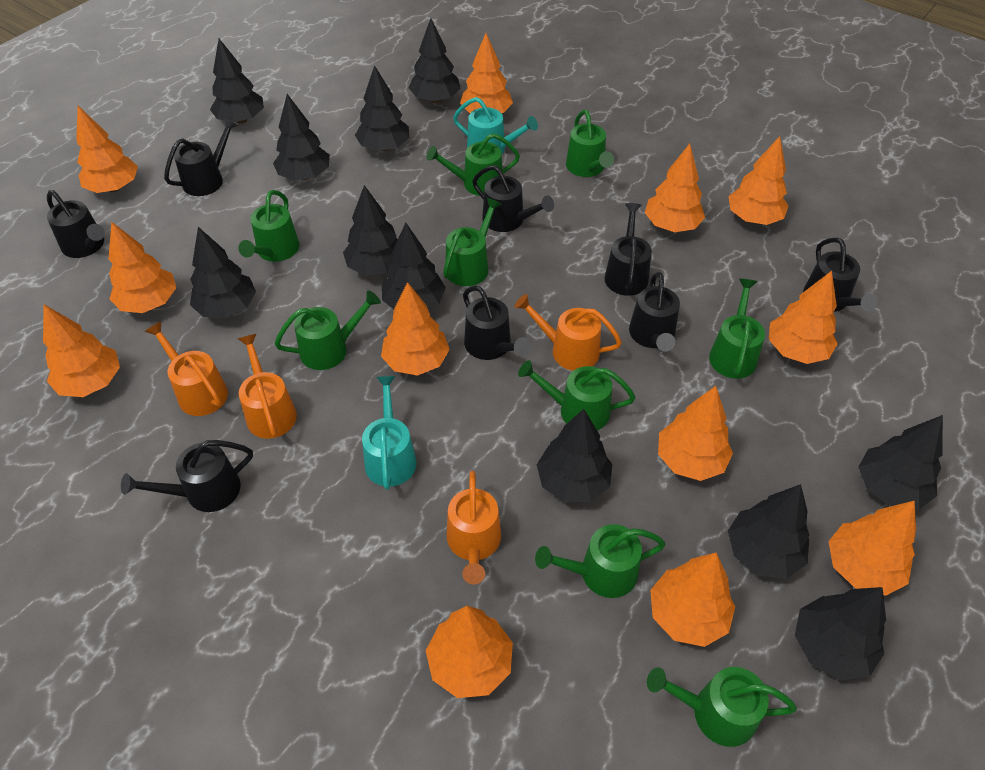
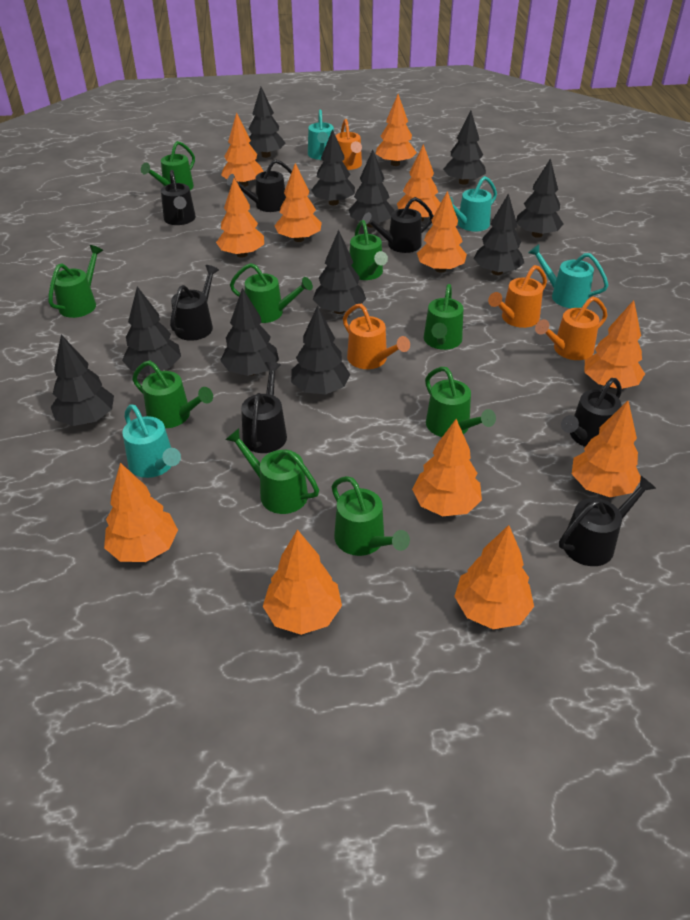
black watering can: 8 -> 7
turquoise watering can: 2 -> 4

